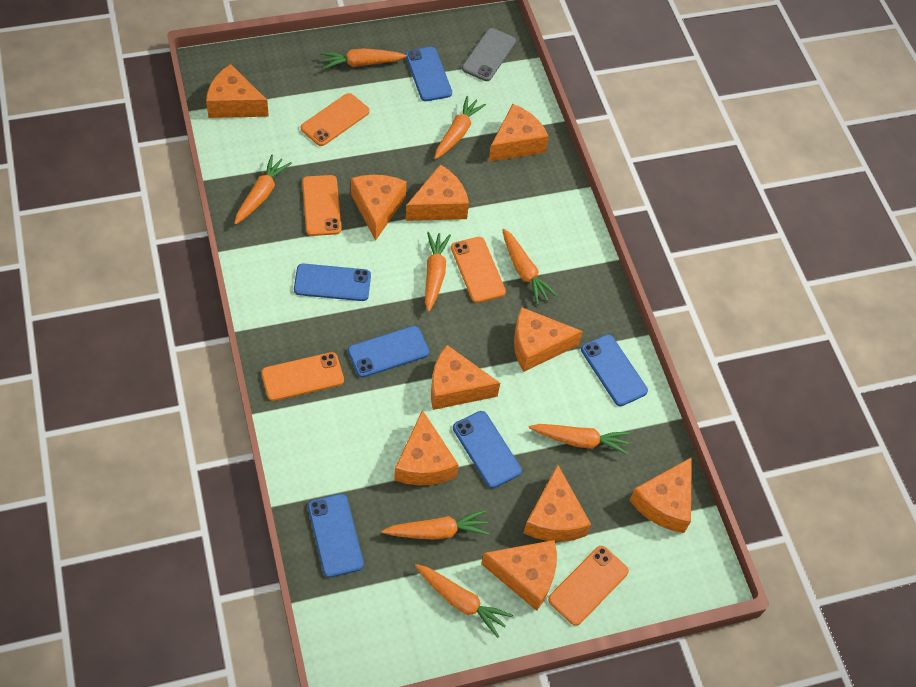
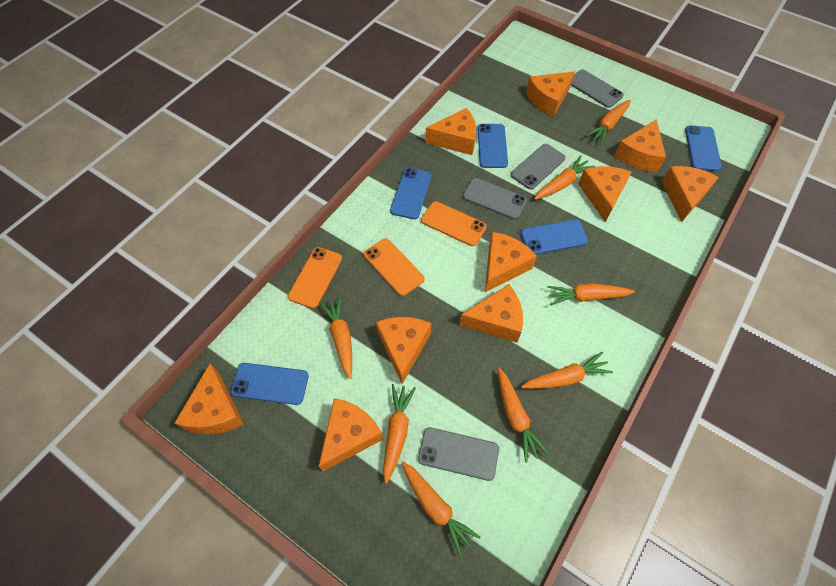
blue phone: 6 -> 5
grey phone: 1 -> 4
orange phone: 5 -> 3

